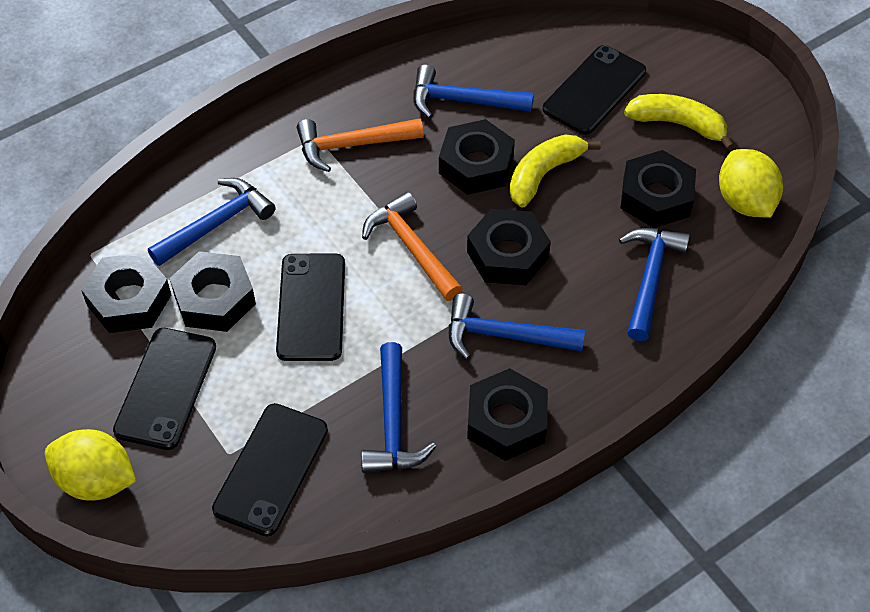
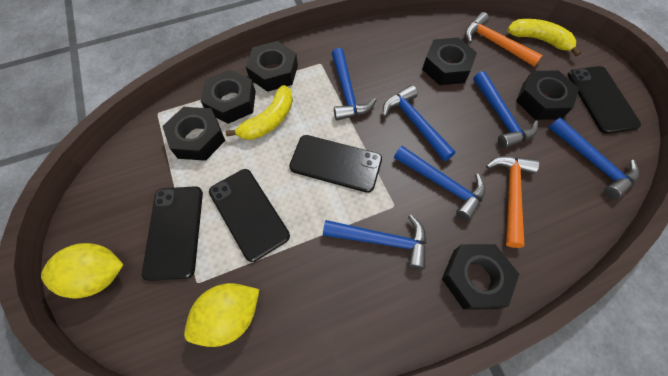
blue hammer: 5 -> 6

